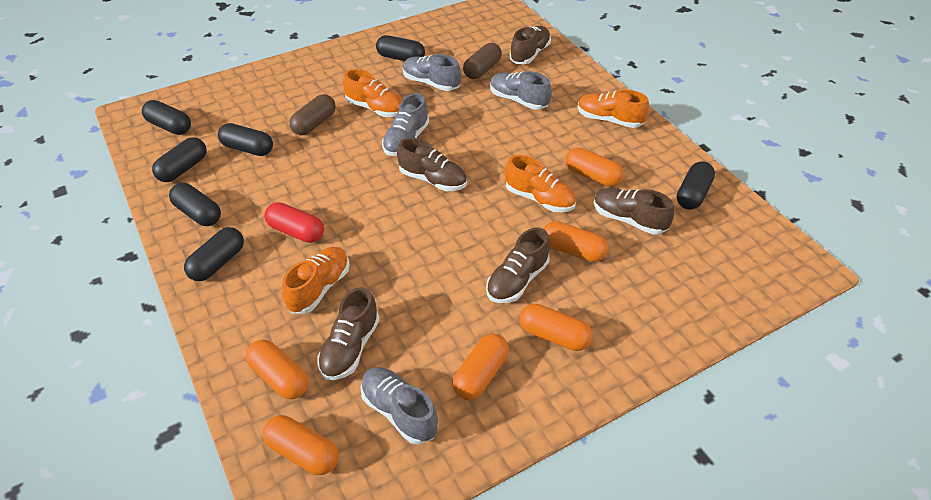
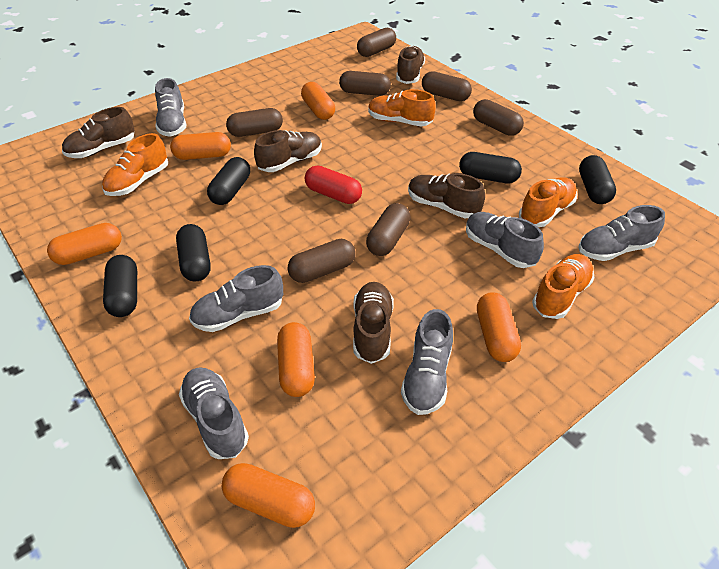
black capsule: 7 -> 5
brown capsule: 2 -> 7
grey shoe: 4 -> 6

